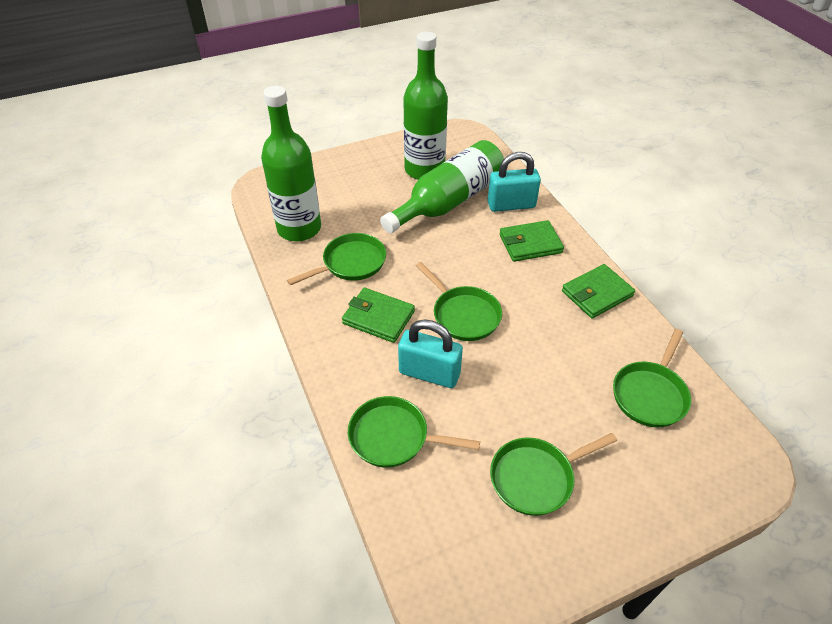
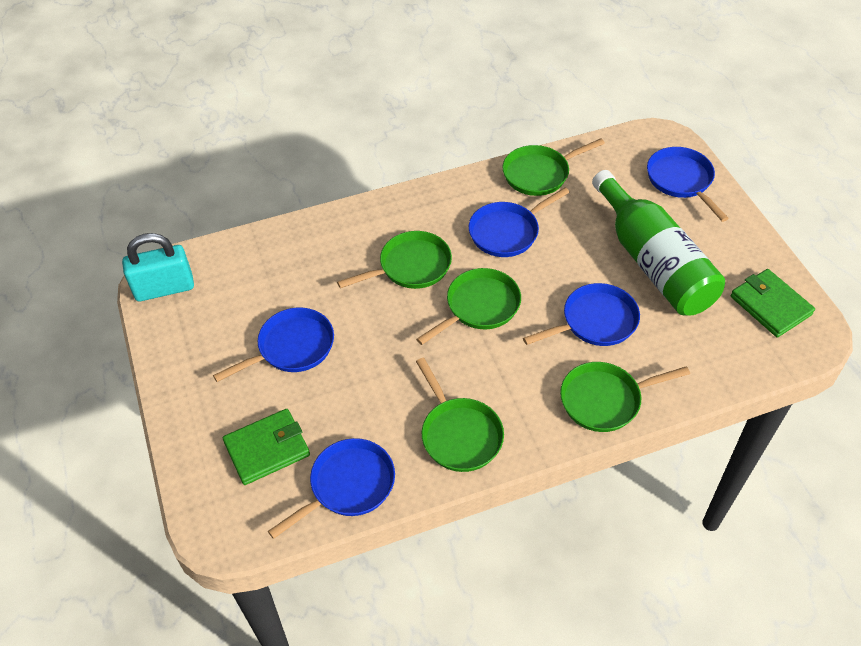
blue pan: 0 -> 5
green bottle: 3 -> 1
green wallet: 3 -> 2
turquoise padlock: 2 -> 1

